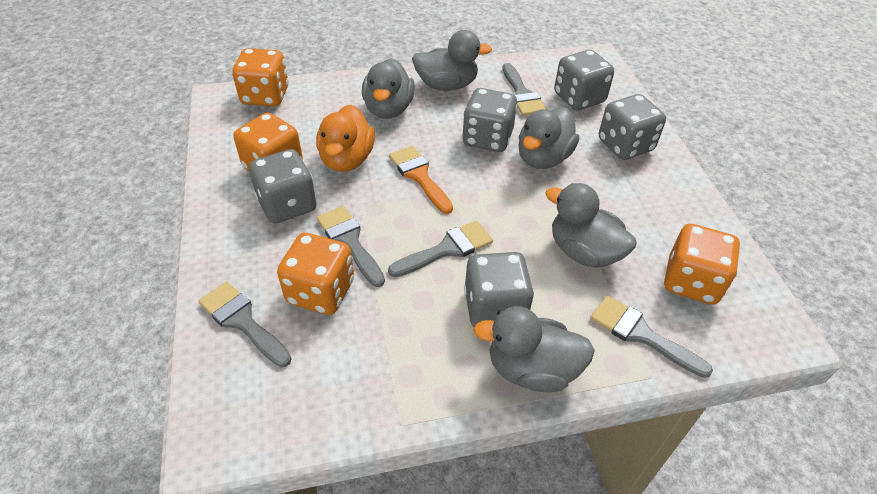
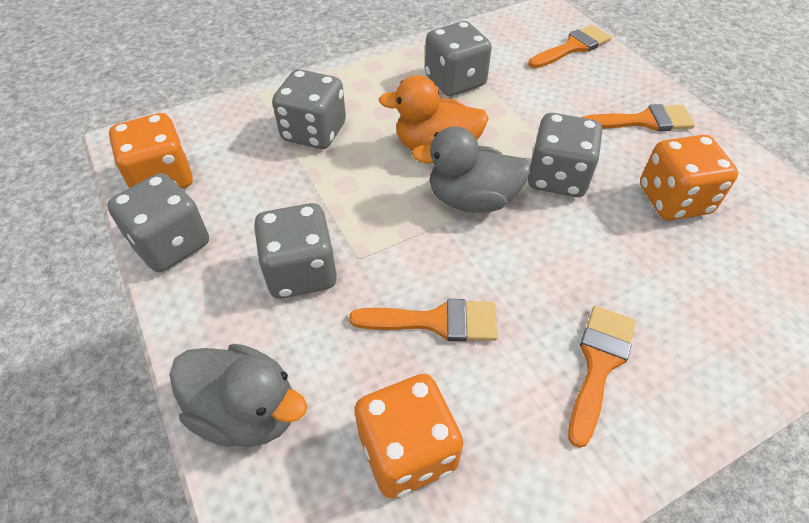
grey brush: 5 -> 0
grey duck: 5 -> 2
orange brush: 1 -> 4
orange dice: 4 -> 3

